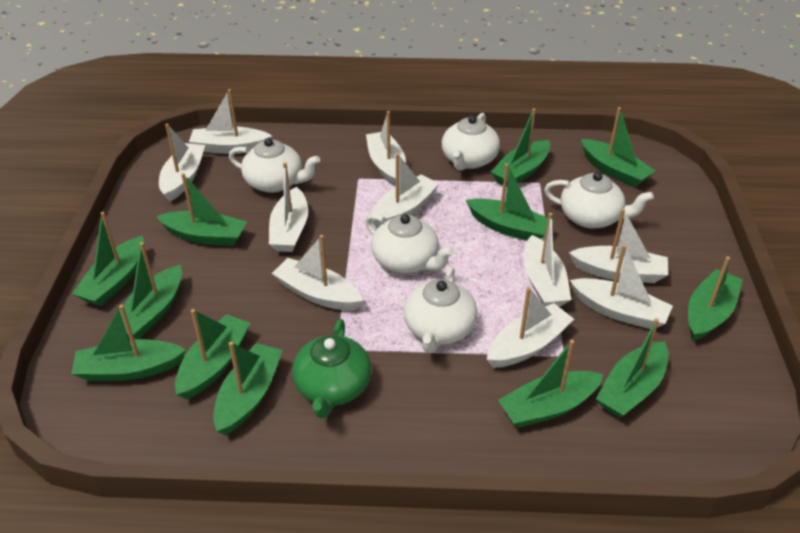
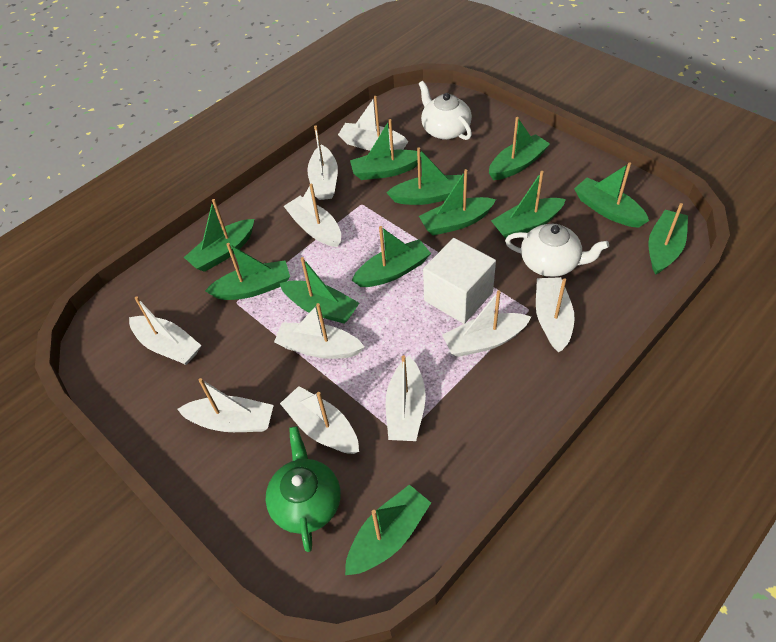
white cube: 0 -> 1
white teapot: 5 -> 2

